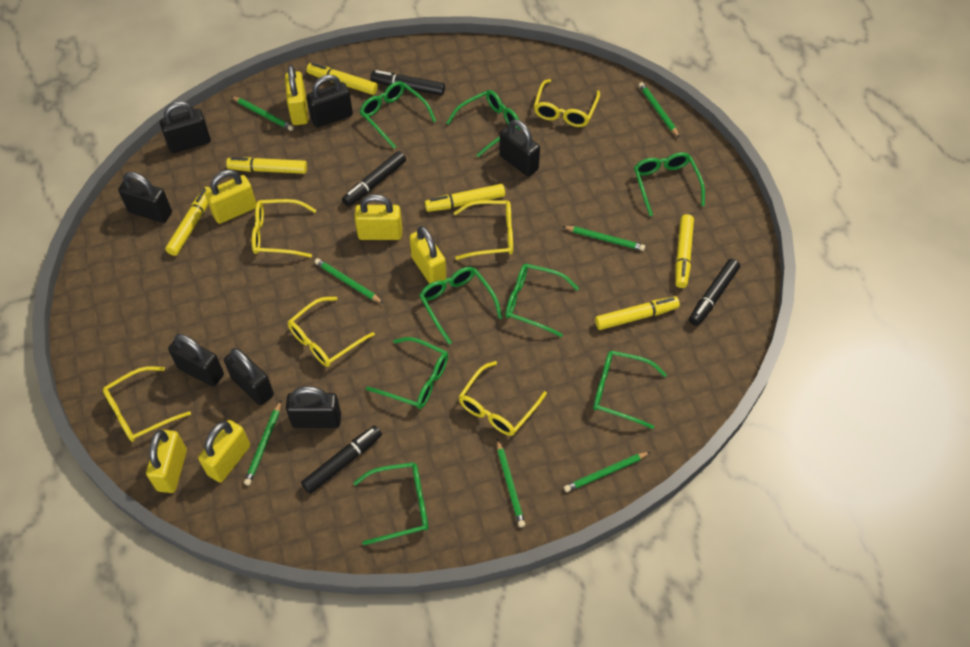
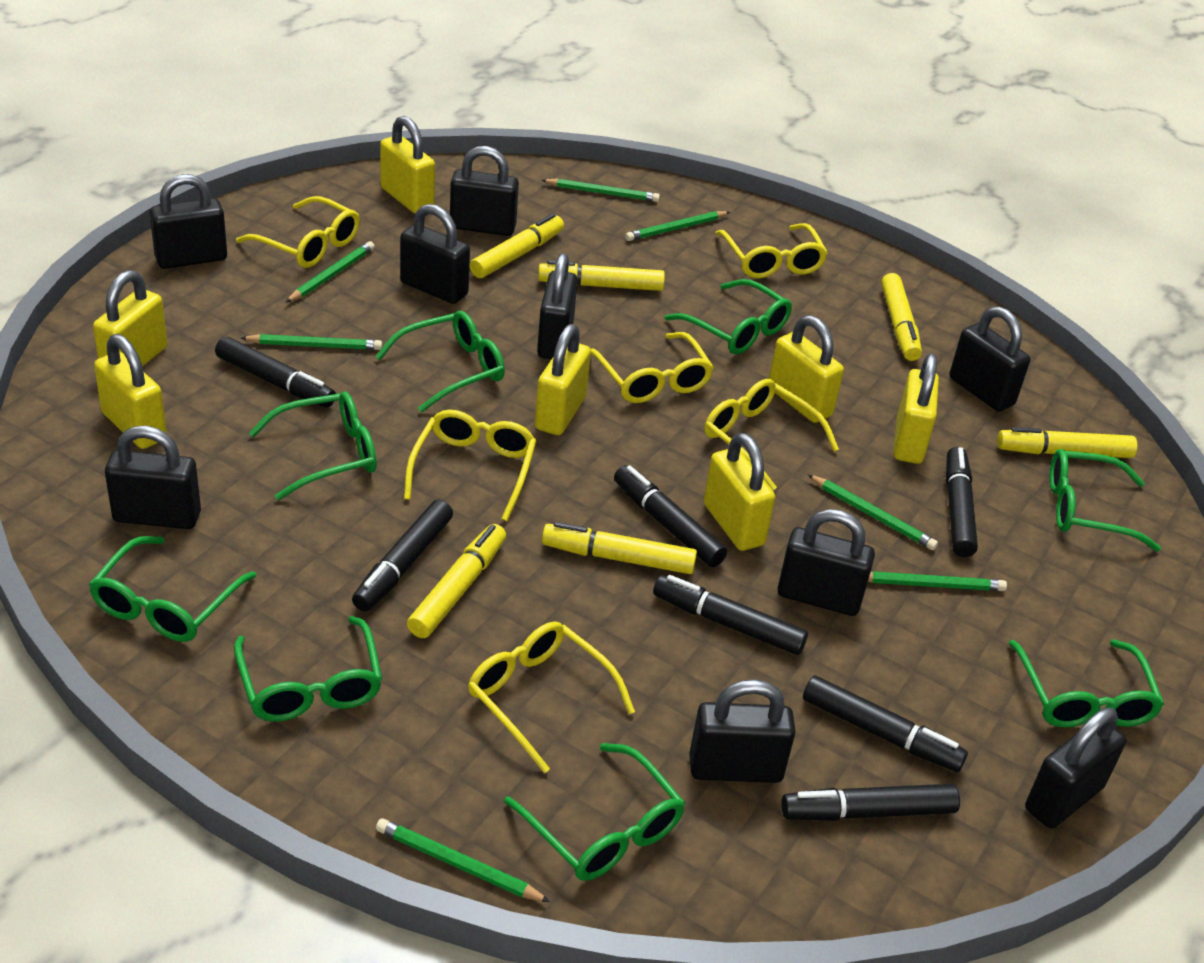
black marker: 4 -> 7
black padlock: 7 -> 9
yellow padlock: 6 -> 7

